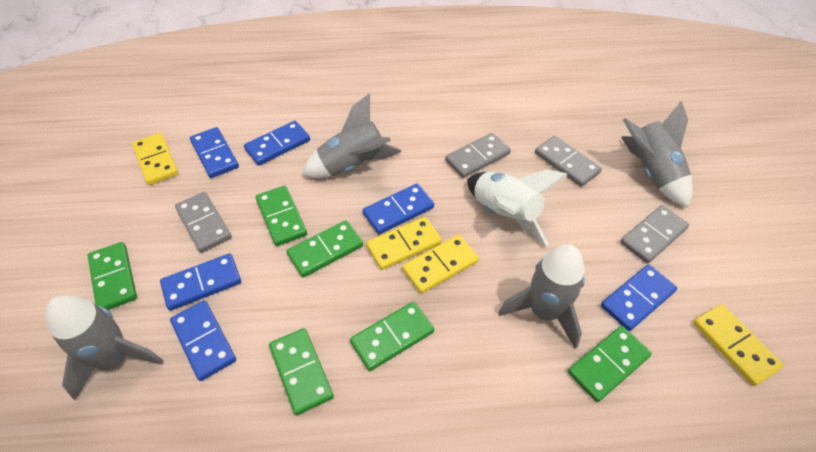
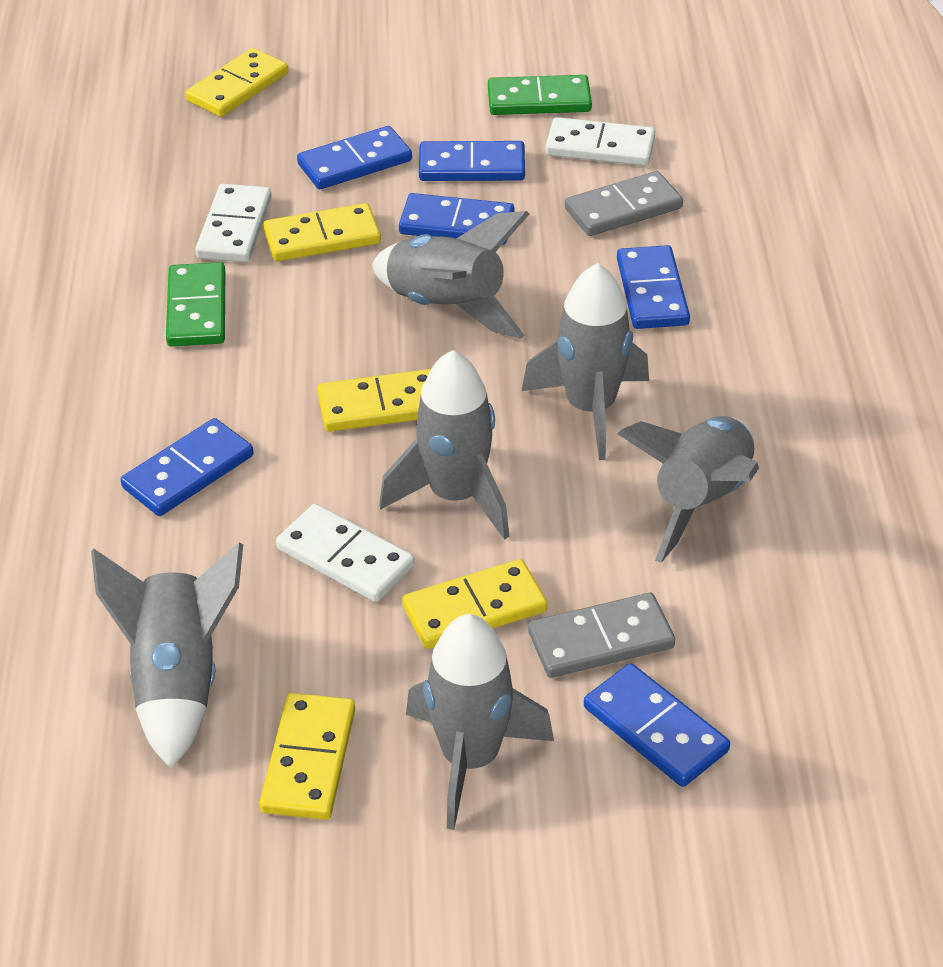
green domino: 6 -> 2
grey domino: 4 -> 2
grey rocket: 4 -> 6
white domino: 0 -> 3
white rocket: 1 -> 0
yellow domino: 4 -> 5

